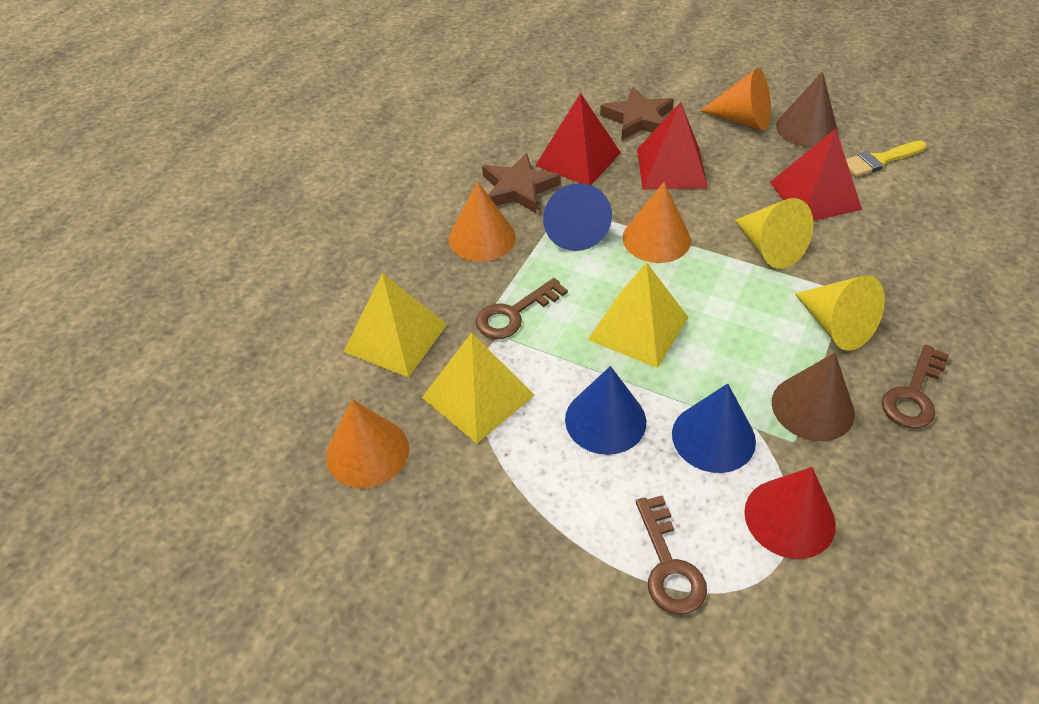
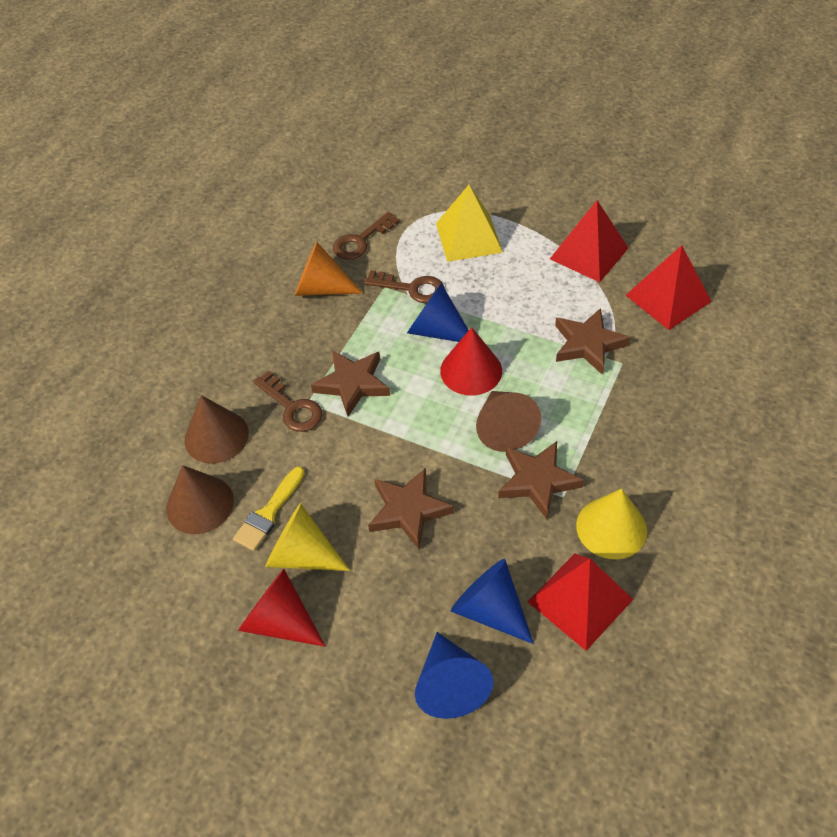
brown cone: 2 -> 3
brown star: 2 -> 4
orange cone: 4 -> 1
red cone: 1 -> 2
yellow pyramid: 3 -> 1

